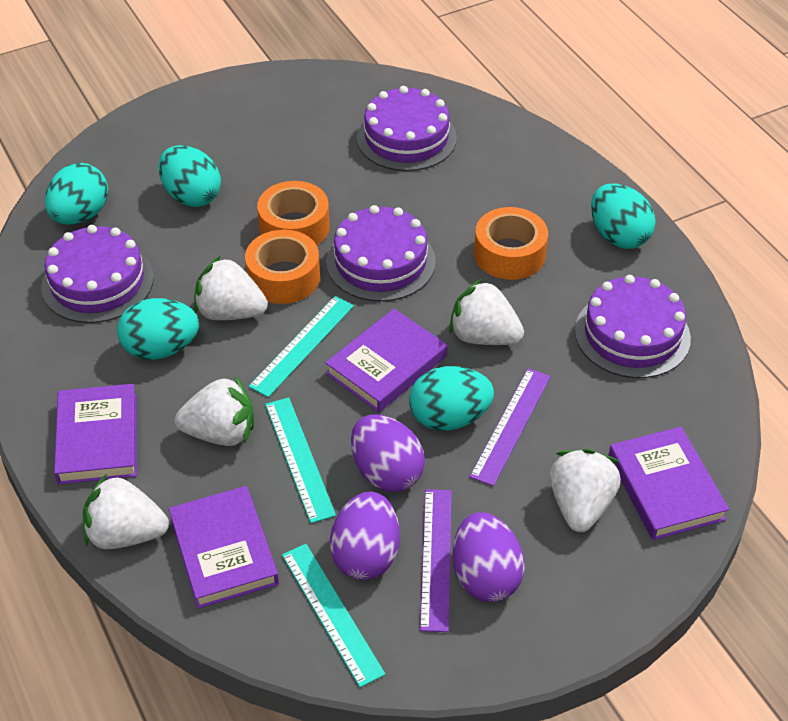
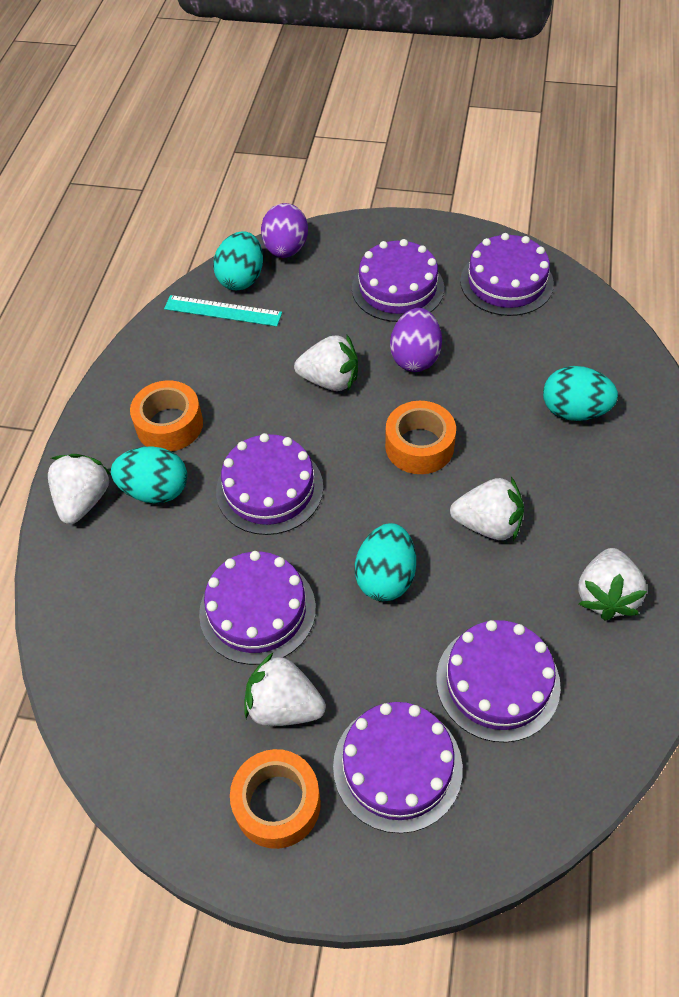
purple book: 4 -> 0
purple cake: 4 -> 6
purple egg: 3 -> 2
purple ruler: 2 -> 0
turquoise egg: 5 -> 4
turquoise ruler: 3 -> 1

